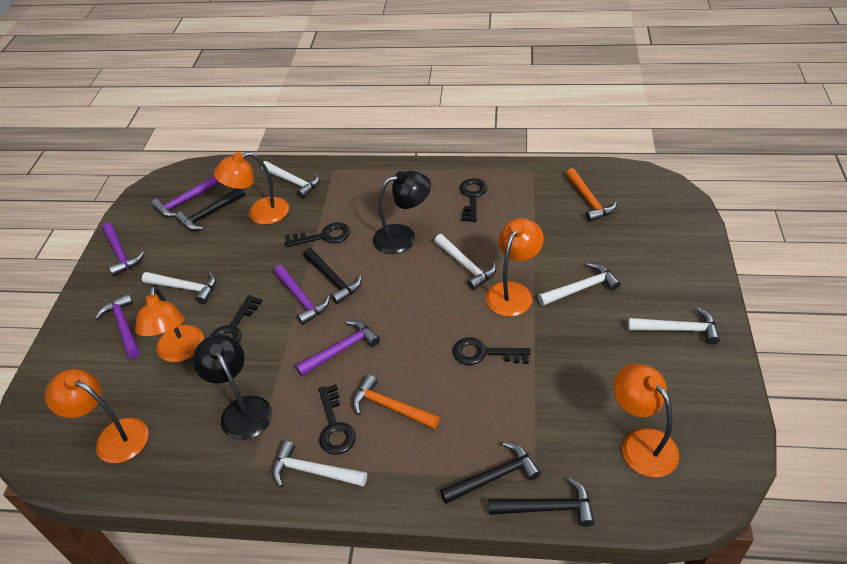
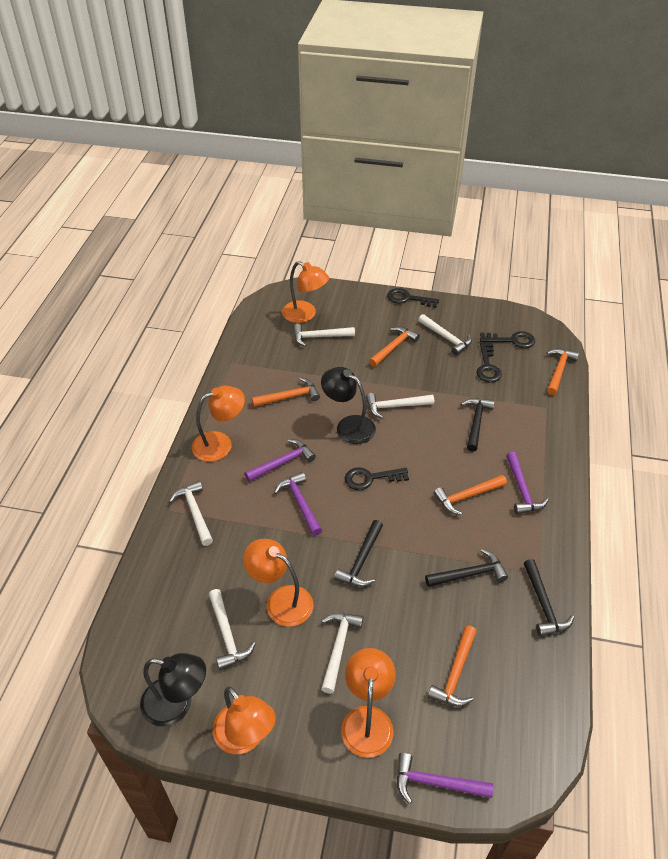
black key: 5 -> 4
orange hammer: 2 -> 5
purple hammer: 5 -> 4

